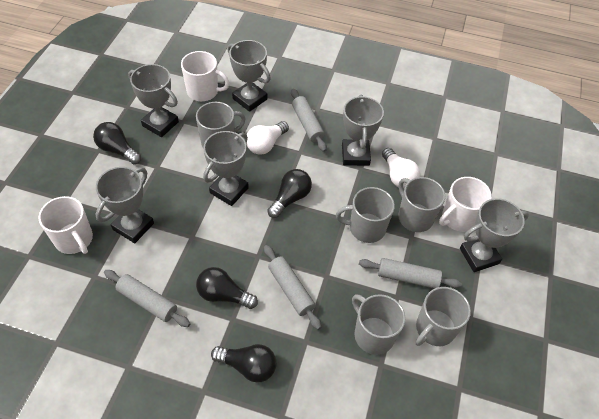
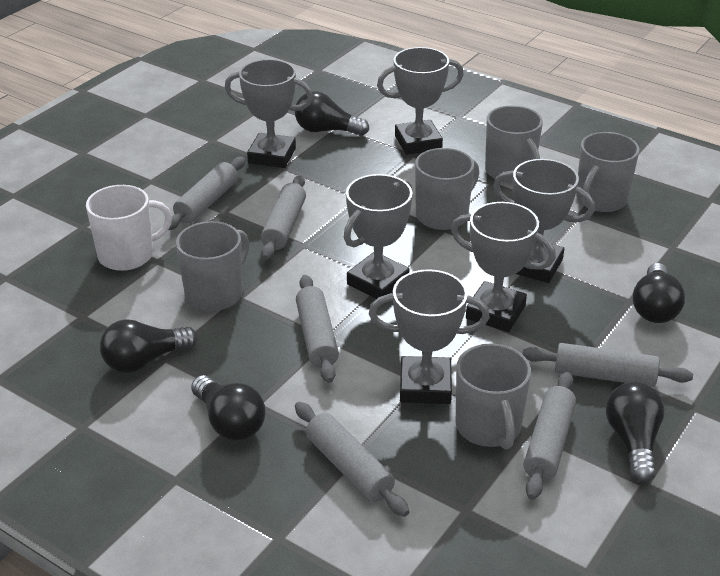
black light bulb: 4 -> 5
grey rolling pin: 4 -> 6
white light bulb: 2 -> 0
white mug: 3 -> 1

